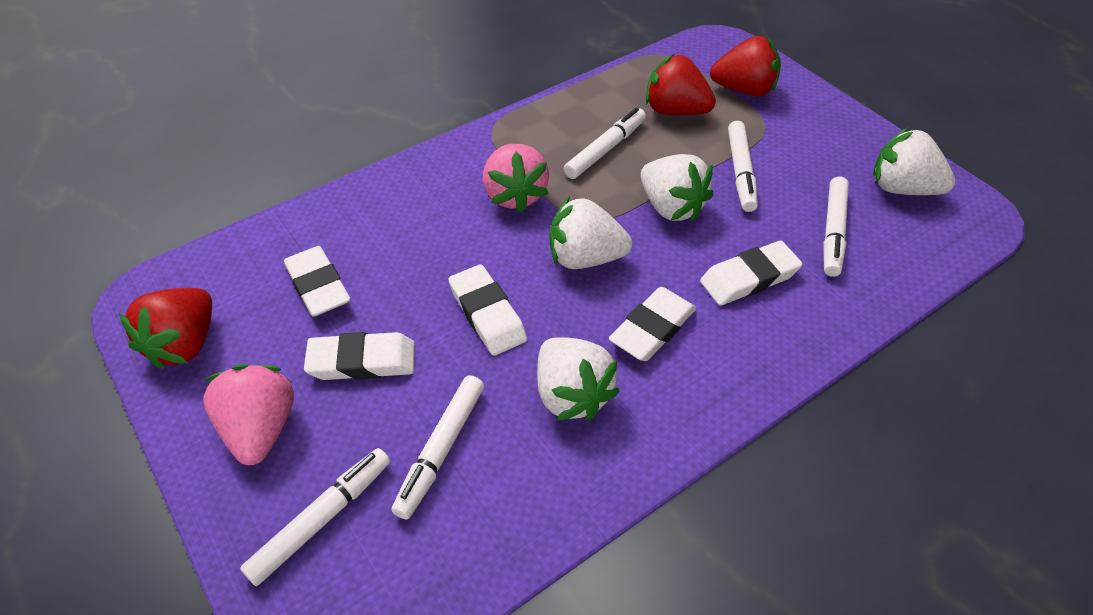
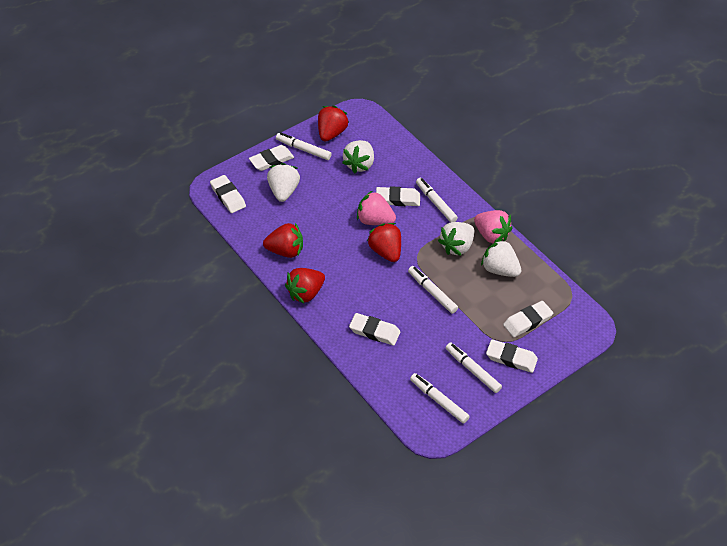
red strawberry: 3 -> 4
white eraser: 5 -> 6

